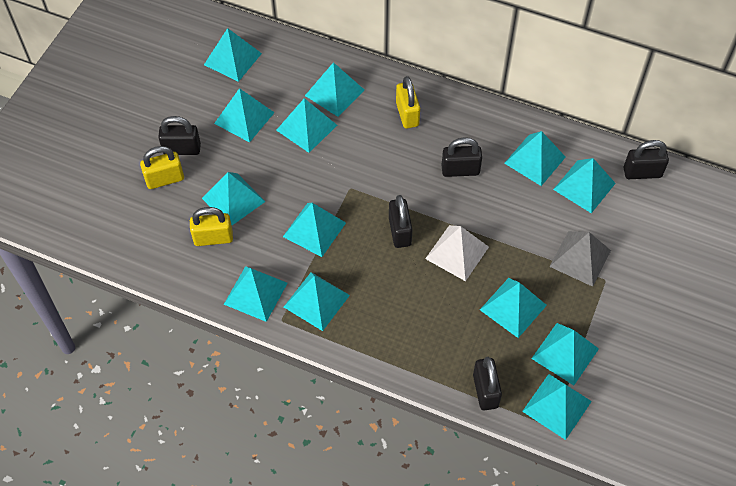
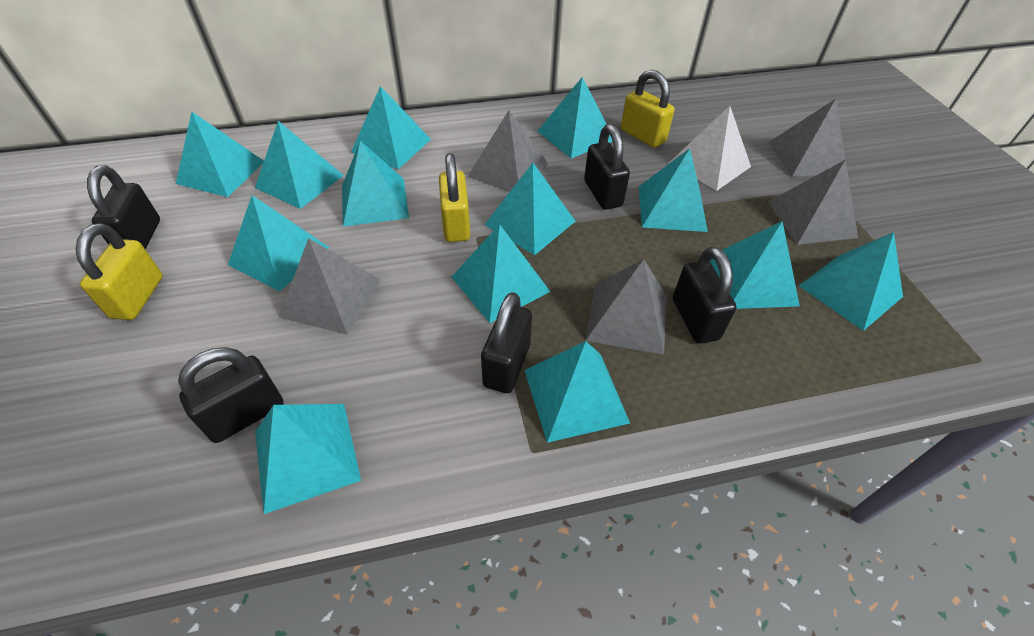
grey pyramid: 1 -> 5

